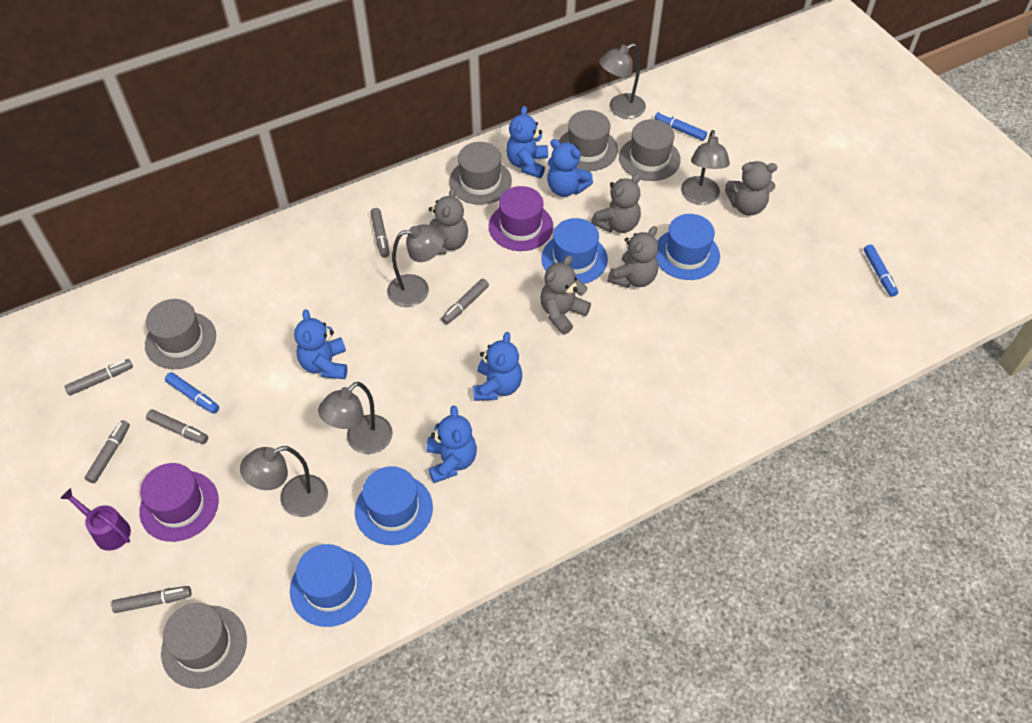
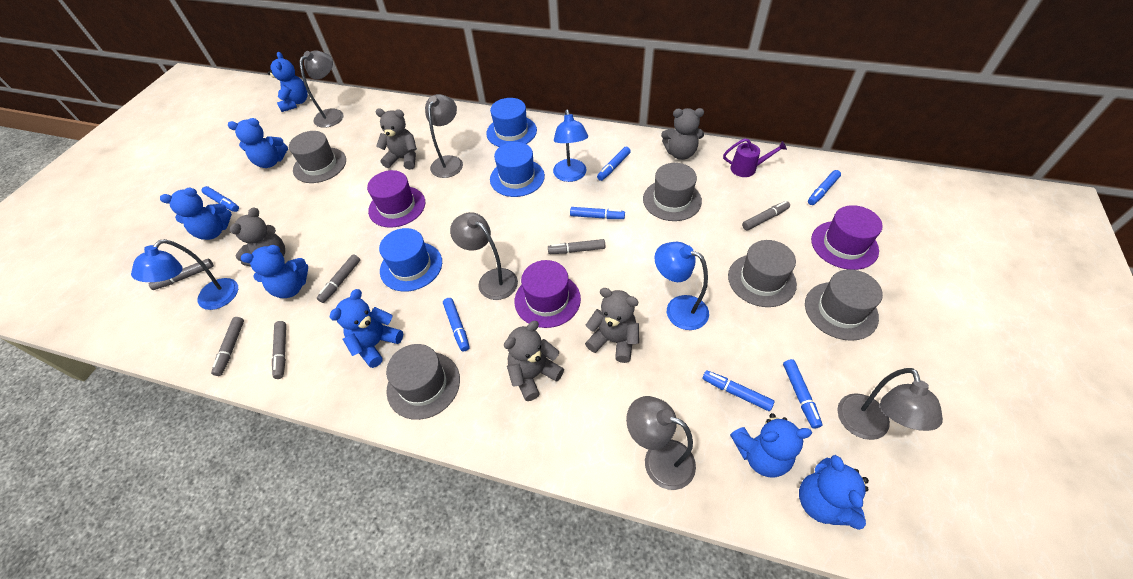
blue hat: 4 -> 3
blue lamp: 0 -> 3
blue marker: 3 -> 7
blue teddy bear: 5 -> 7
purple hat: 2 -> 3

